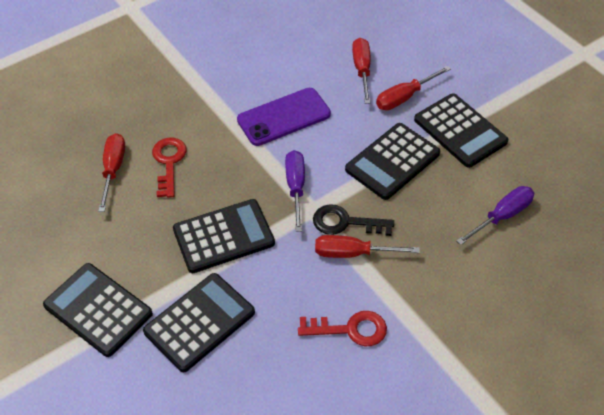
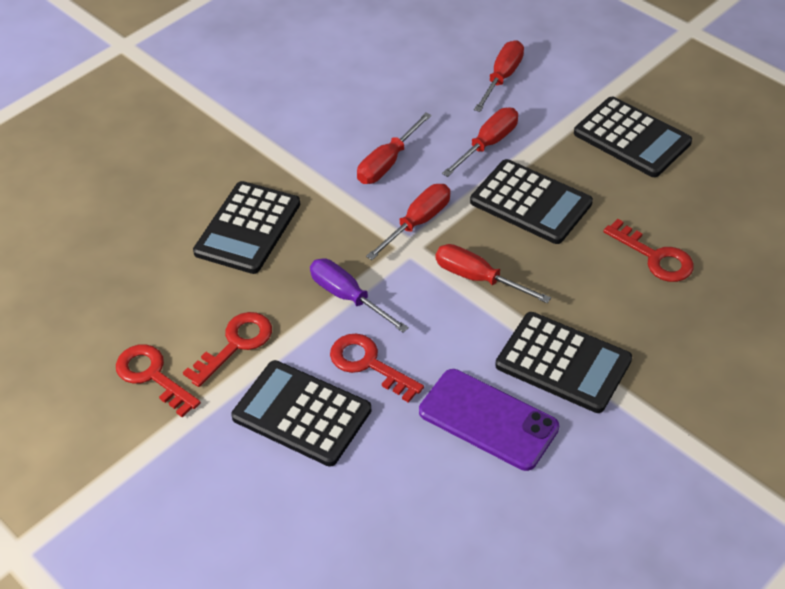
black key: 1 -> 0
purple screwdriver: 2 -> 1
red key: 2 -> 4
red screwdriver: 4 -> 5

